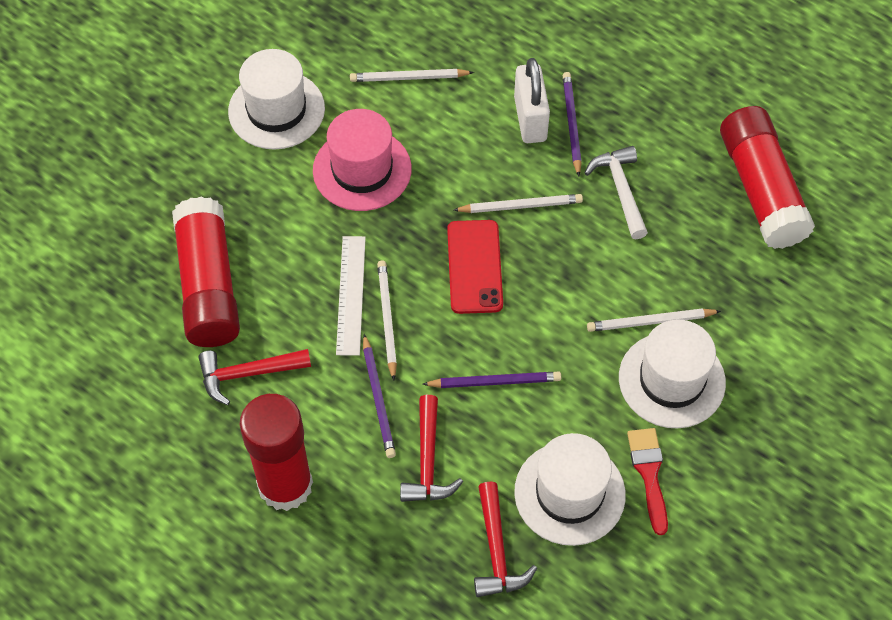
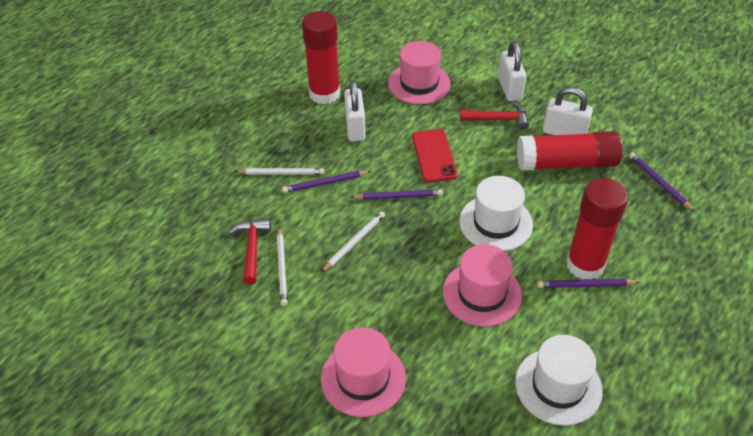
pink hat: 1 -> 3
purple pencil: 3 -> 4
red brush: 1 -> 0
red hammer: 3 -> 2
white hammer: 1 -> 0
white hat: 3 -> 2
white padlock: 1 -> 3
white pencil: 4 -> 3
white ruler: 1 -> 0

